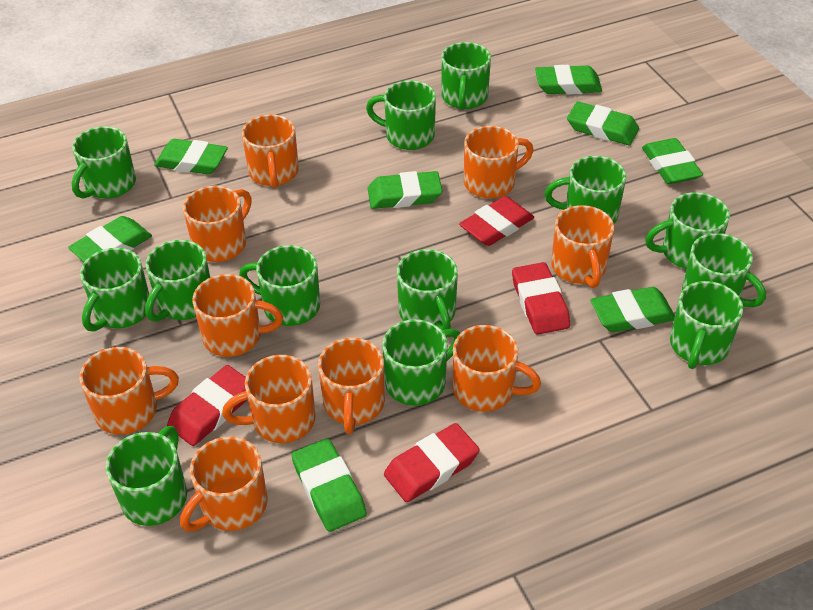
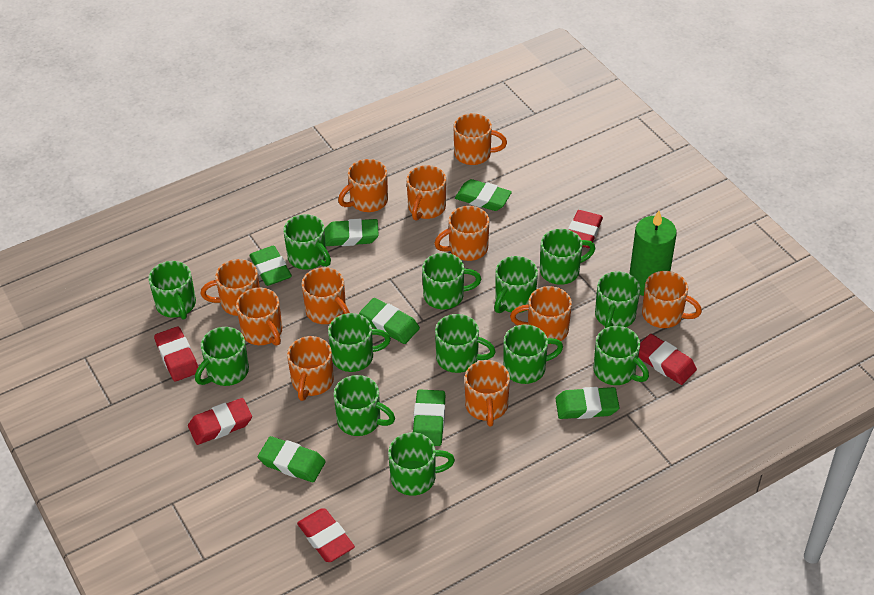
green candle: 0 -> 1
green eraser: 8 -> 7
orange mug: 10 -> 11
red eraser: 4 -> 5

